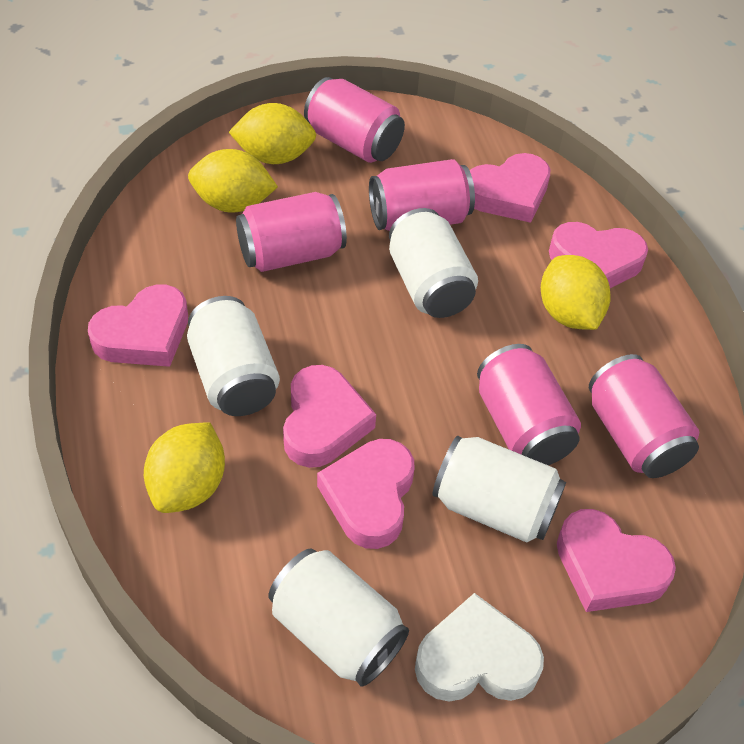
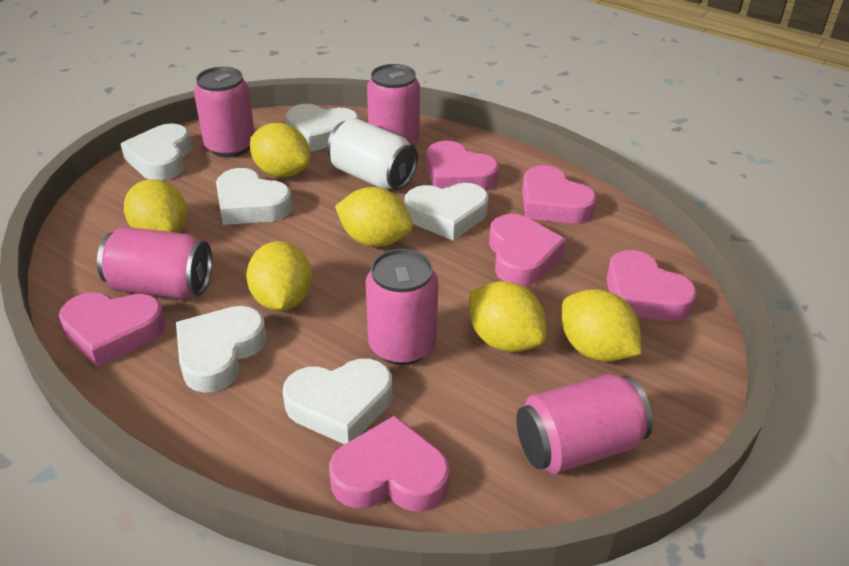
white can: 4 -> 1
white heart: 1 -> 6
yellow lemon: 4 -> 6

